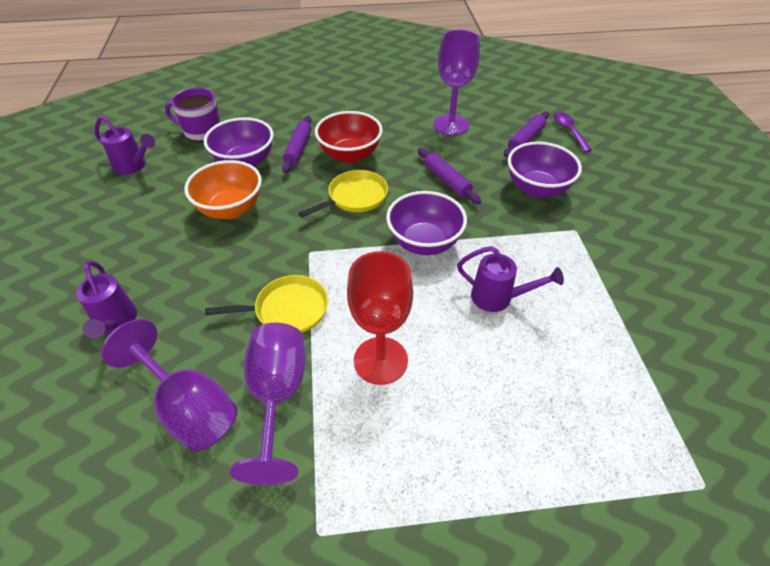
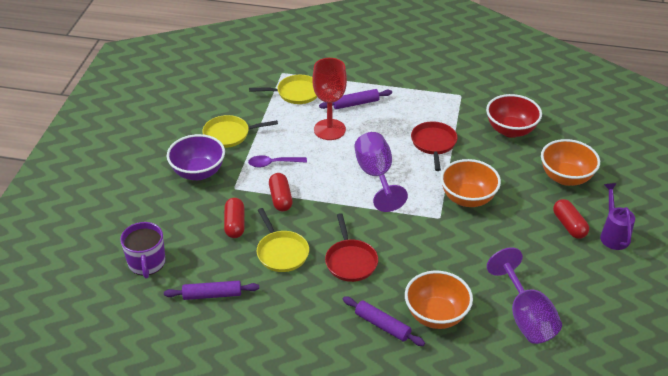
orange bowl: 1 -> 3
purple bowl: 3 -> 1
purple goblet: 3 -> 2
purple watering can: 3 -> 1
red capsule: 0 -> 3
red pan: 0 -> 2
yellow pan: 2 -> 3

